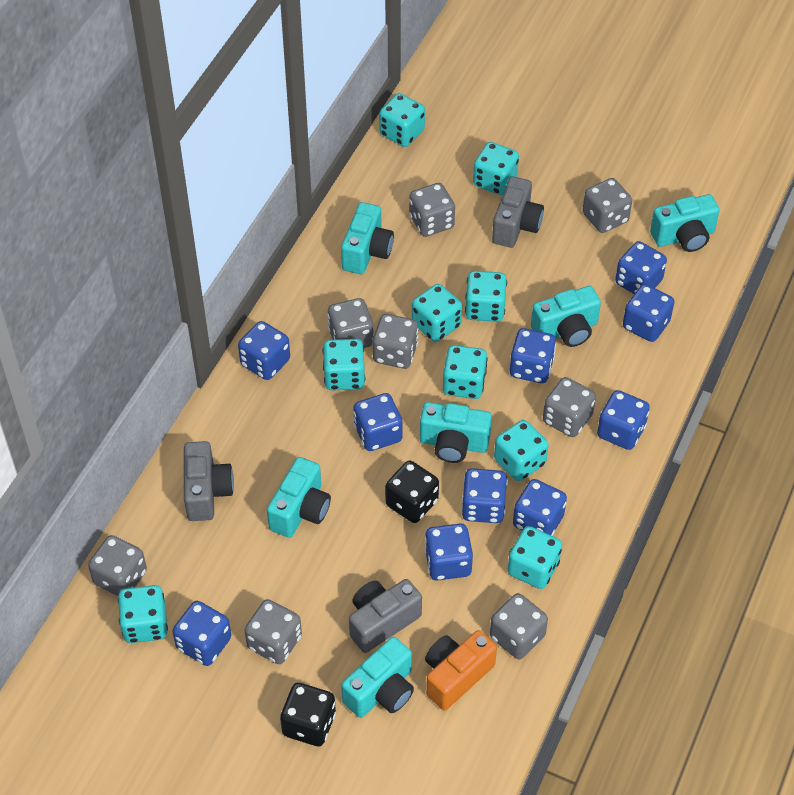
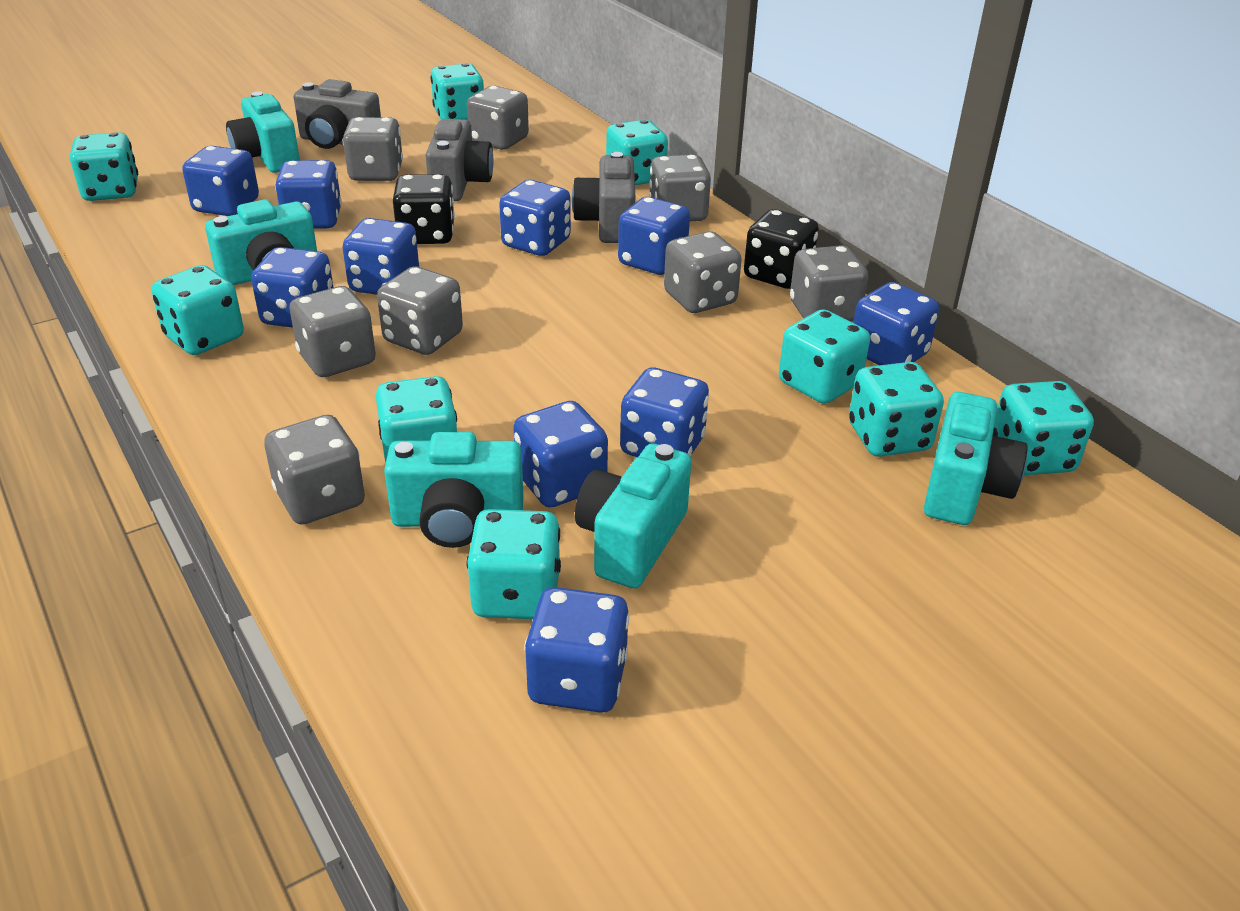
orange camera: 1 -> 0
turquoise camera: 6 -> 5

